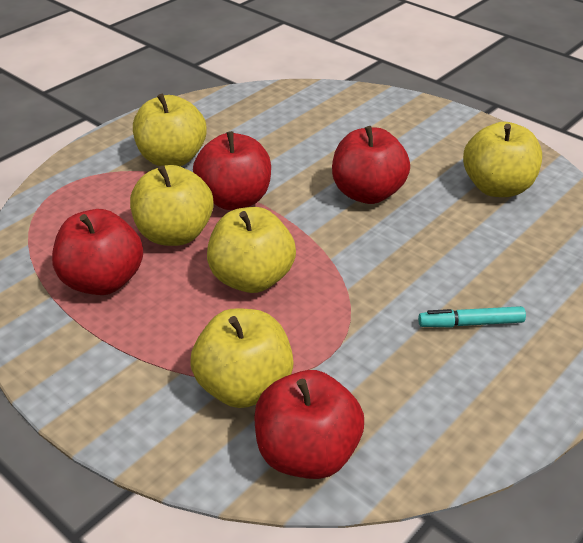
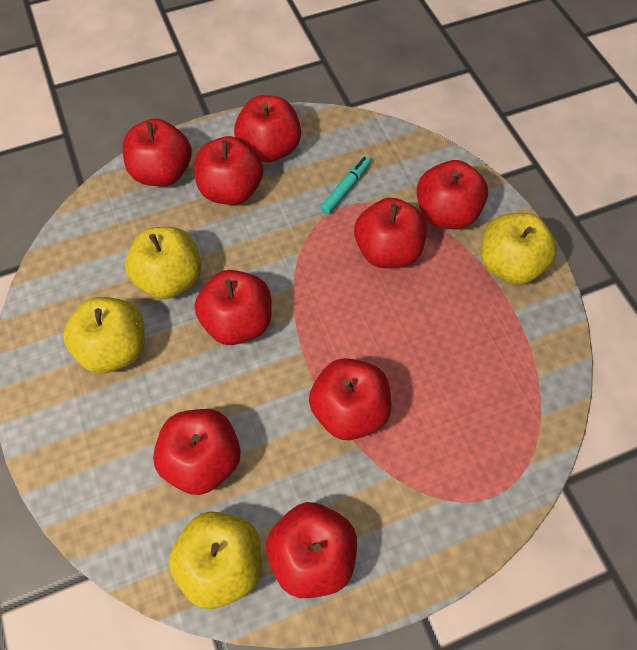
red apple: 4 -> 9
yellow apple: 5 -> 4

